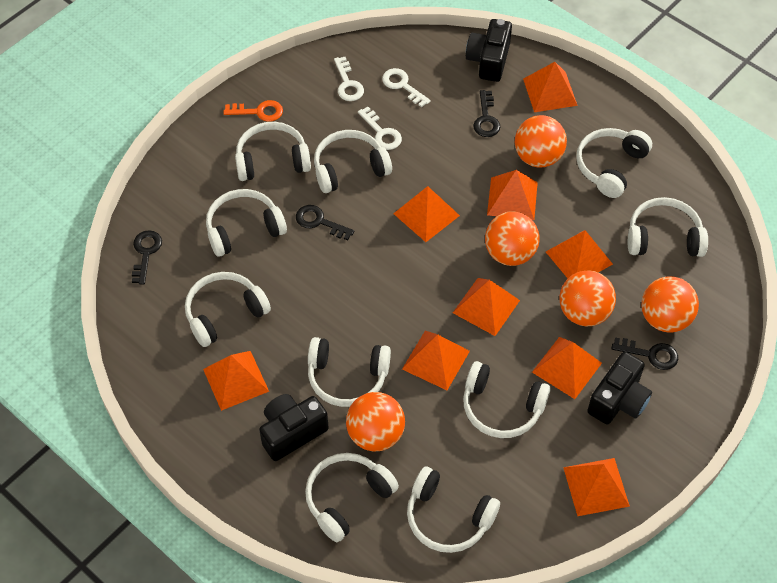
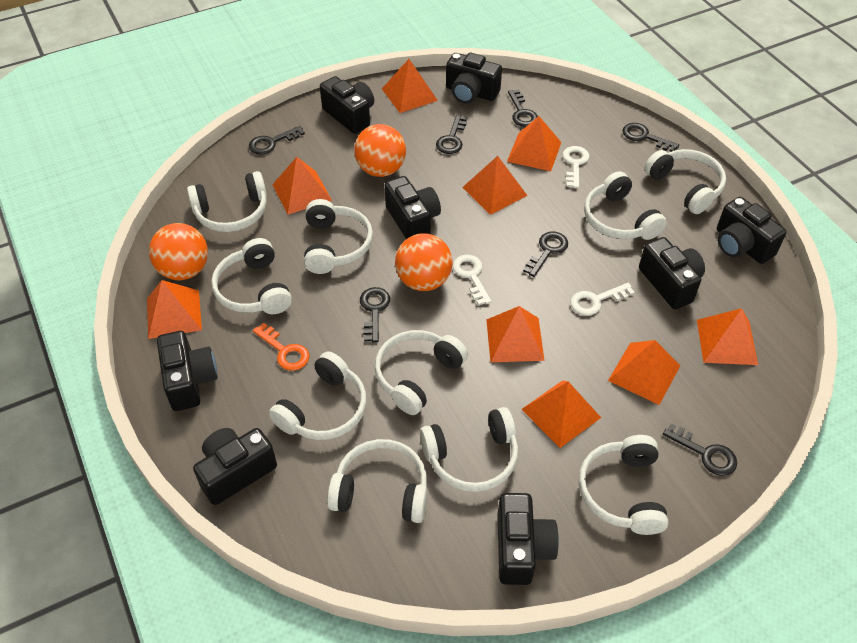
black camera: 3 -> 8
black key: 4 -> 7
orange ball: 5 -> 3

